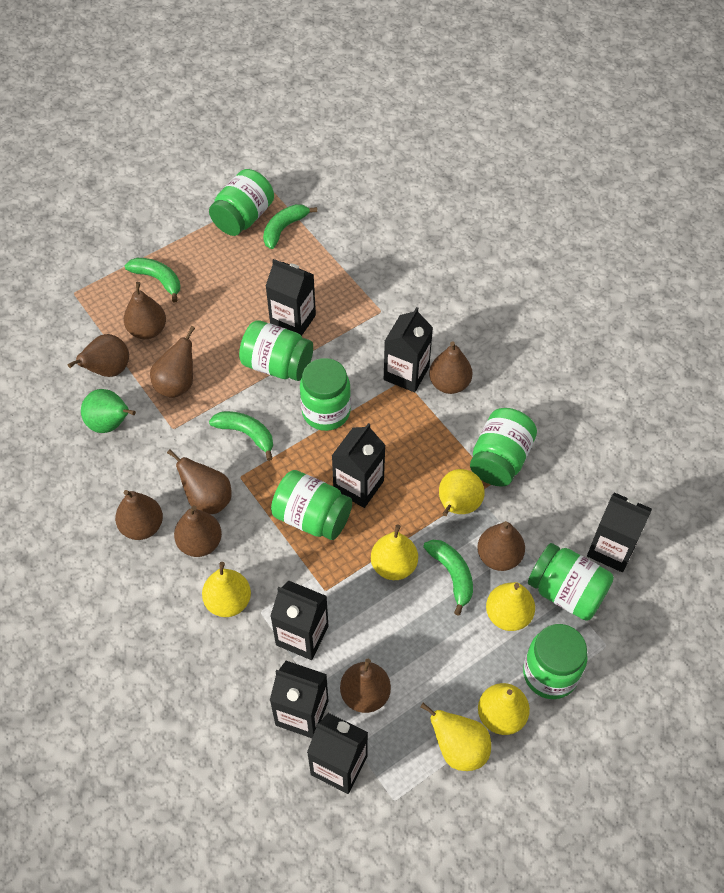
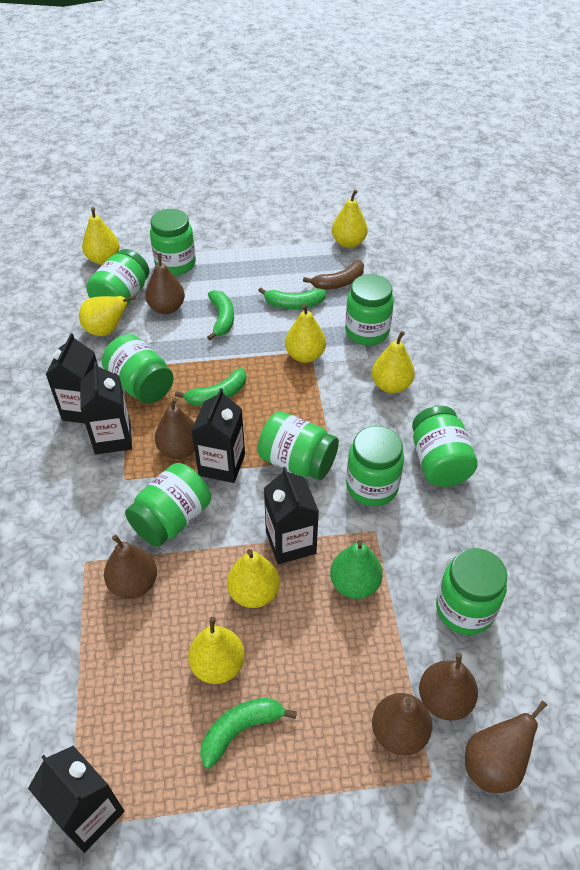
black carton: 7 -> 5
brown banana: 0 -> 1
brown pear: 9 -> 6
green jar: 7 -> 9
yellow pear: 6 -> 7

